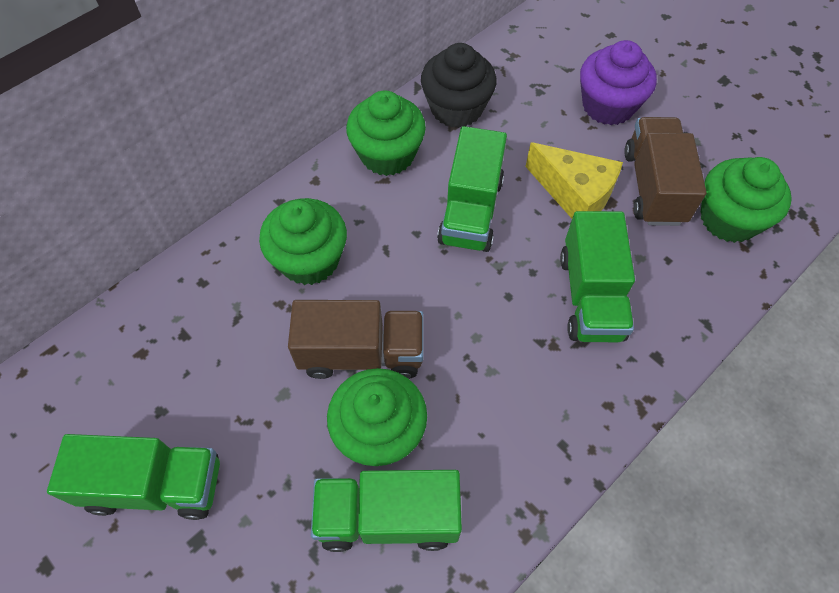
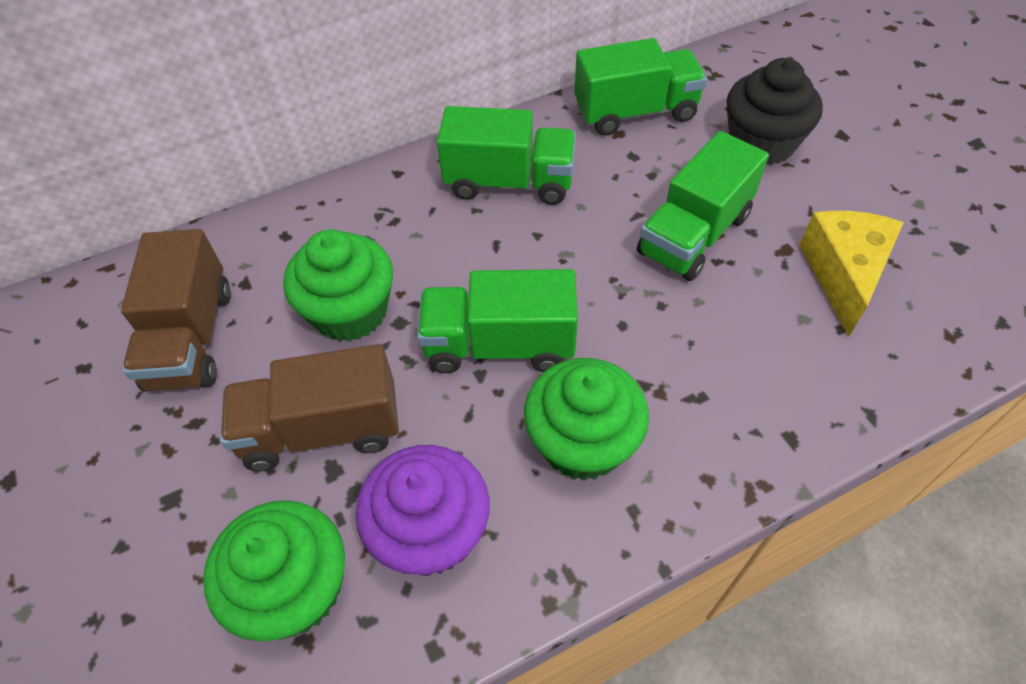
green cupcake: 4 -> 3

